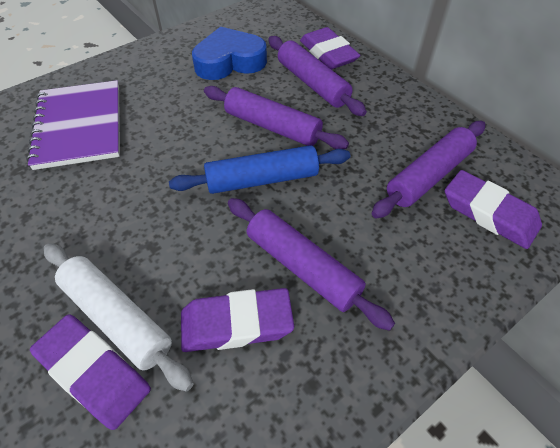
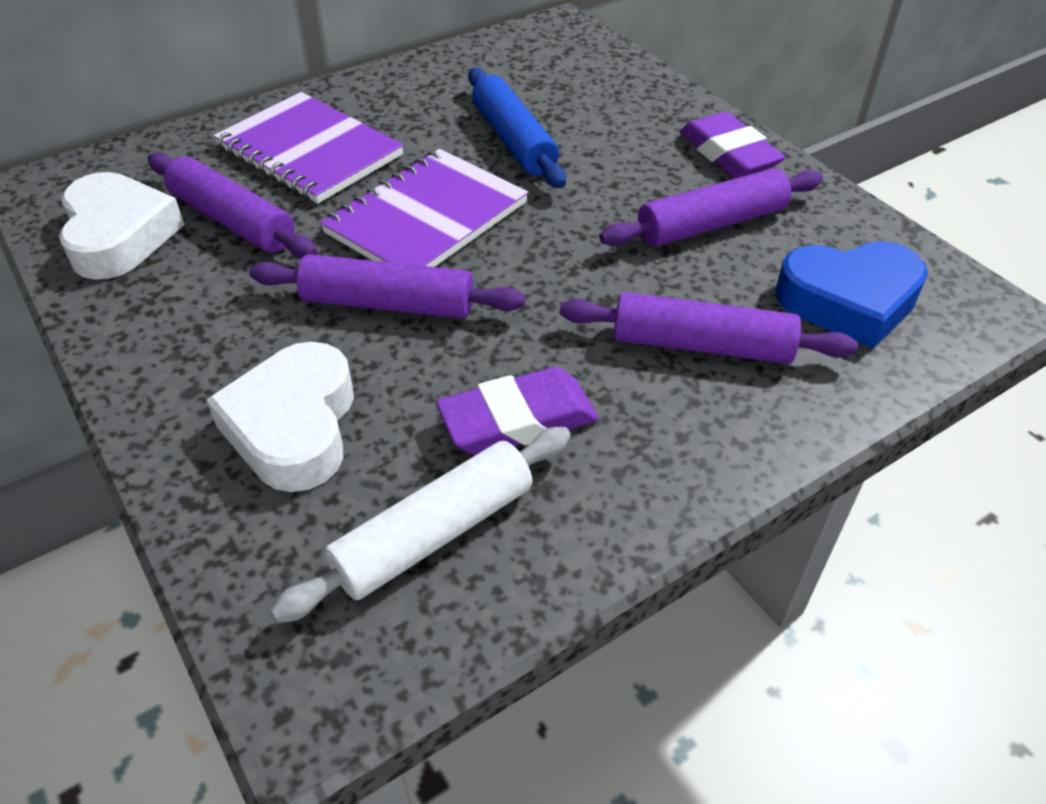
purple eraser: 4 -> 2
purple notebook: 1 -> 2
white heart: 0 -> 2

